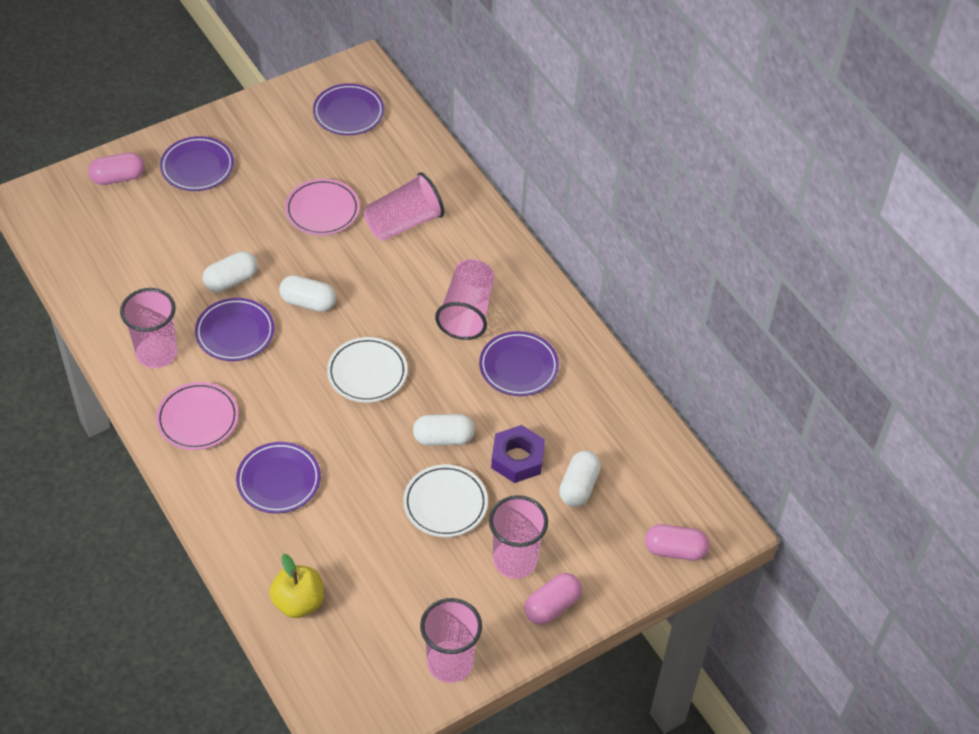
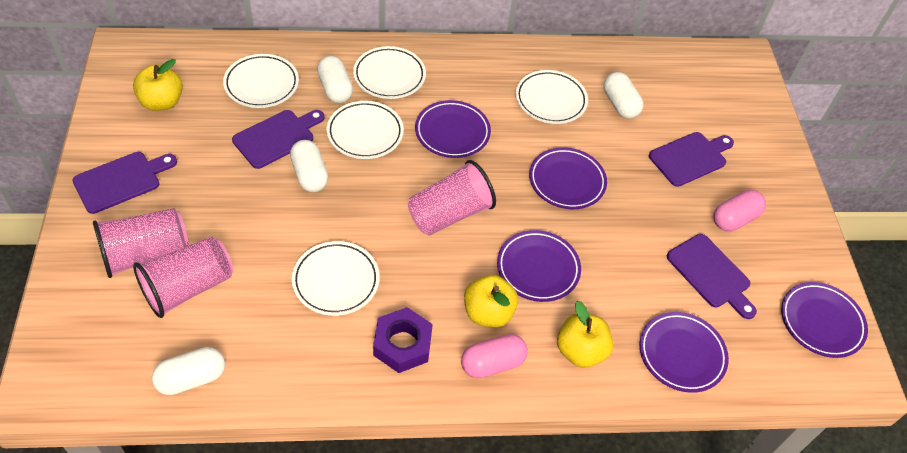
pink capsule: 3 -> 2
pink cup: 5 -> 3
pink plate: 2 -> 0
purple cutting board: 0 -> 4
white plate: 2 -> 5
yellow apple: 1 -> 3

